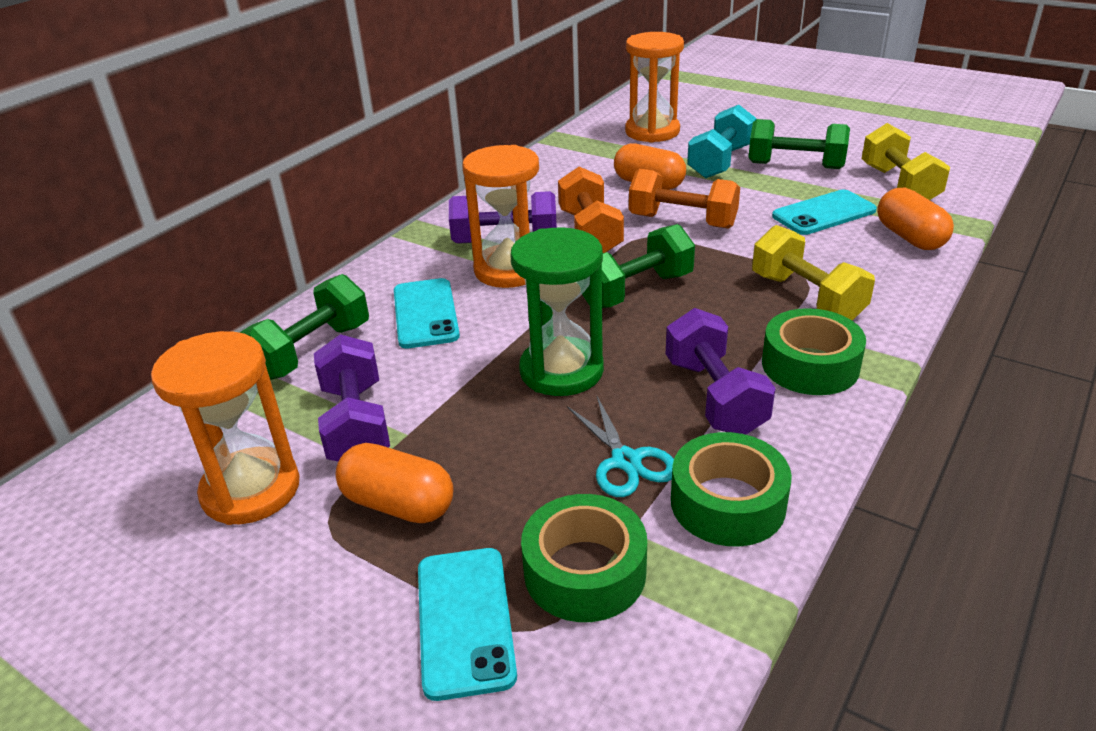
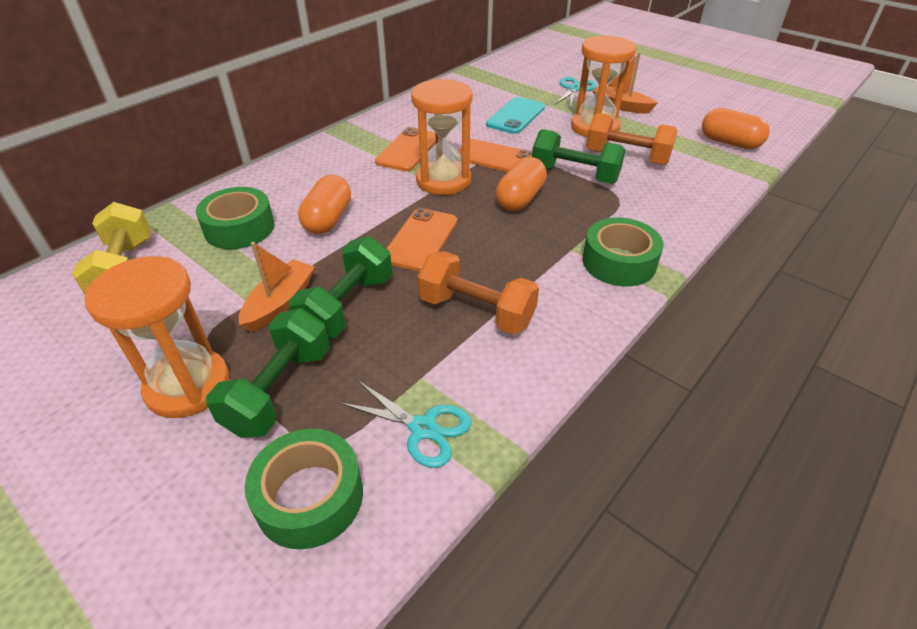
green hourglass: 1 -> 0
orange boat: 0 -> 2
orange phone: 0 -> 3
purple dumbbell: 3 -> 0
turquoise dumbbell: 1 -> 0
turquoise phone: 3 -> 1
turquoise scissors: 1 -> 2
yellow dumbbell: 2 -> 1

